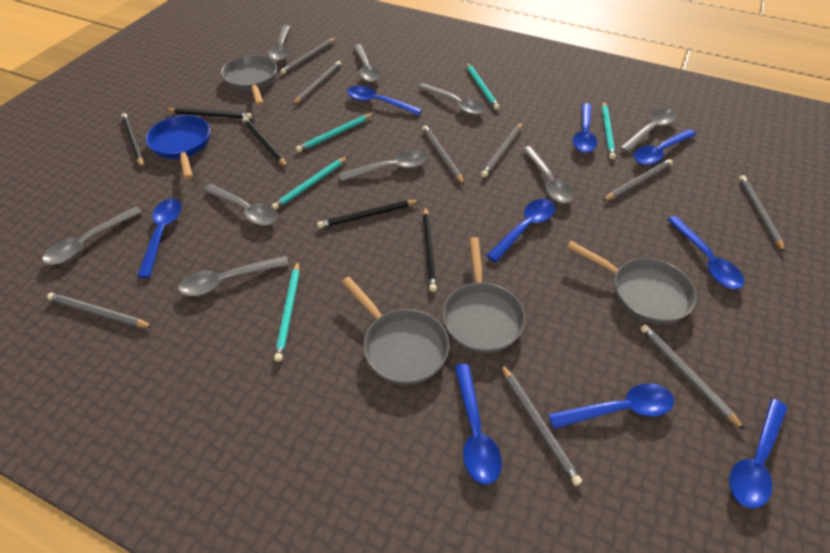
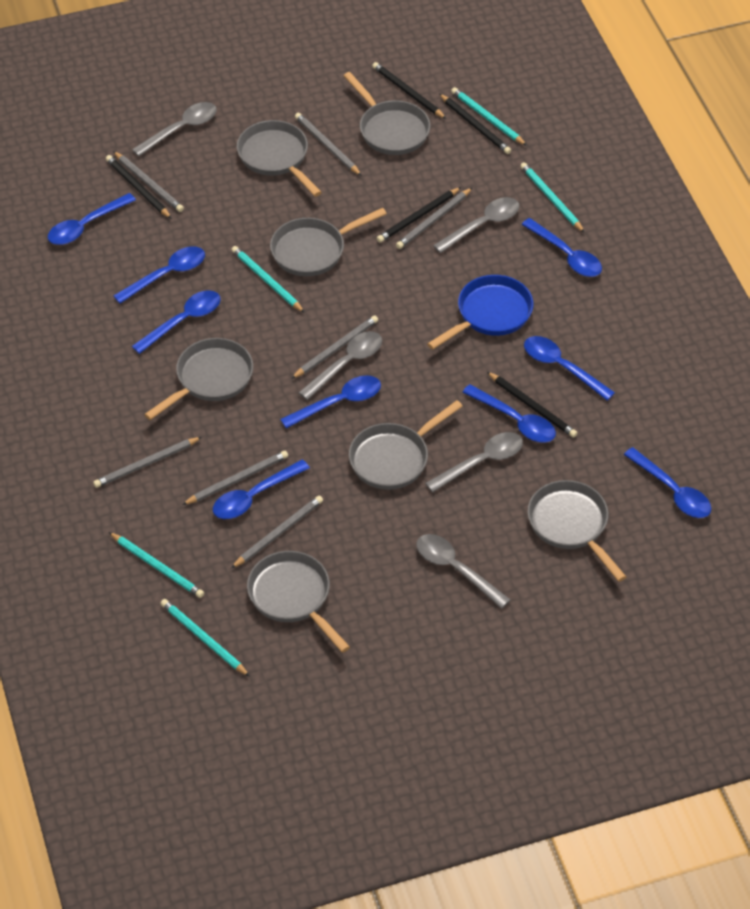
grey pan: 4 -> 7
grey pencil: 9 -> 7
grey spoon: 9 -> 5

